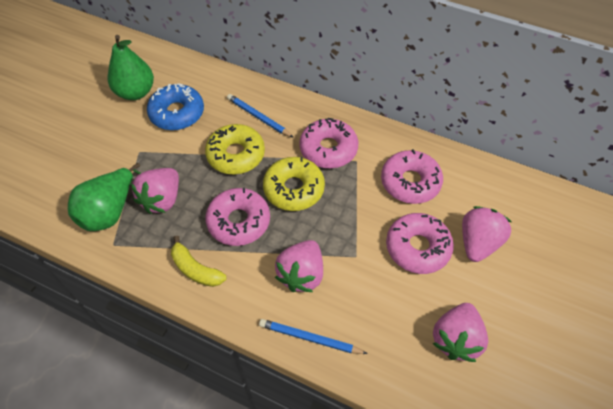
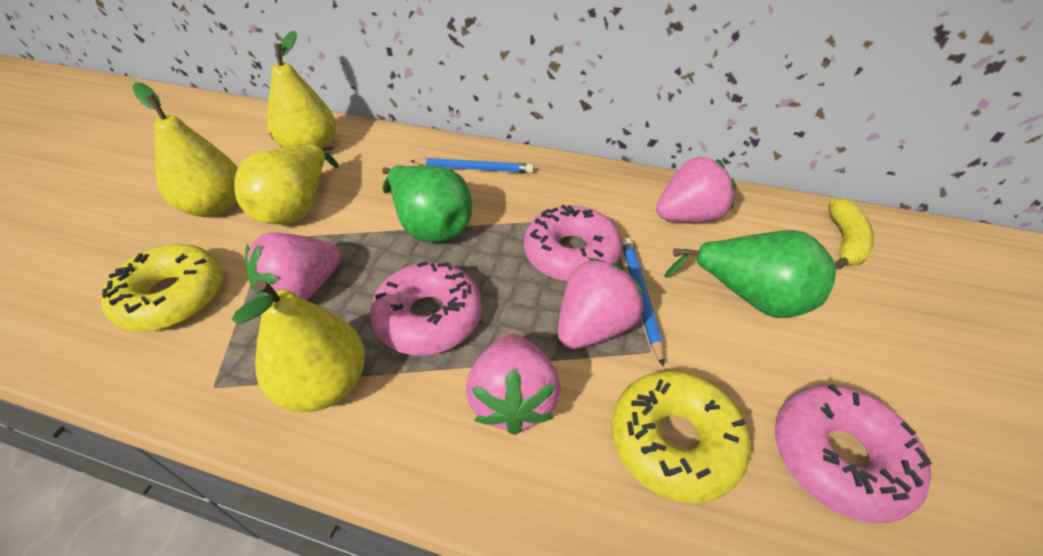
blue donut: 1 -> 0
pink donut: 4 -> 3
yellow pear: 0 -> 4

